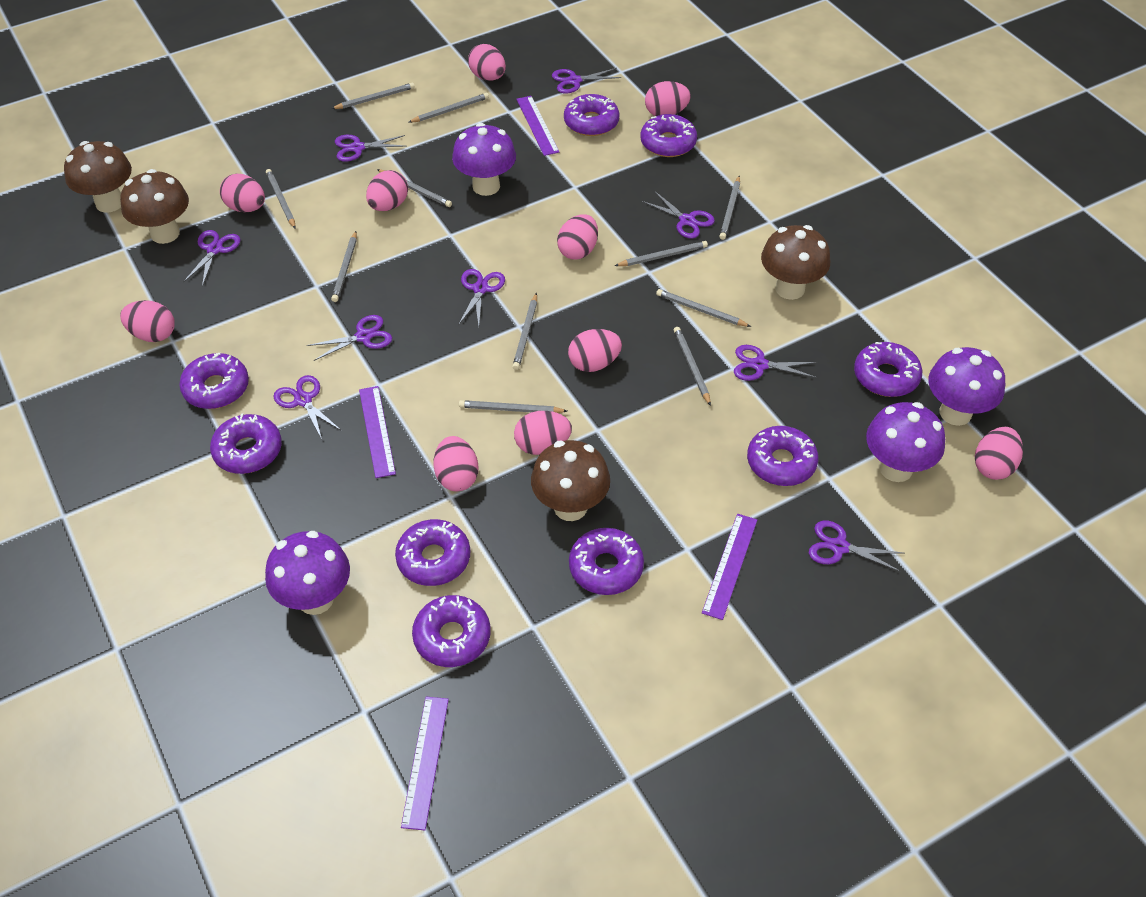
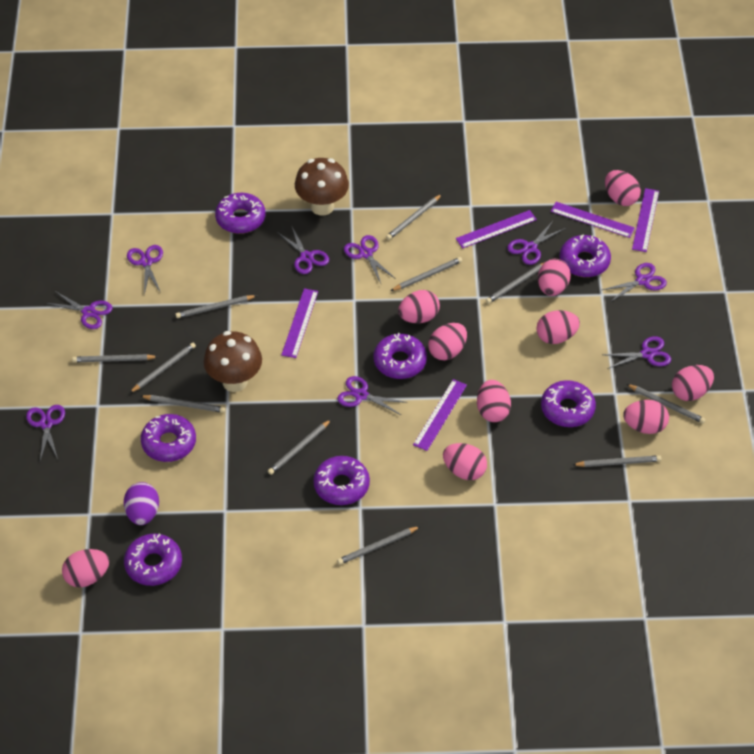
brown mushroom: 4 -> 2
purple donut: 9 -> 7
purple egg: 0 -> 1
purple mushroom: 4 -> 0
purple ruler: 4 -> 5

